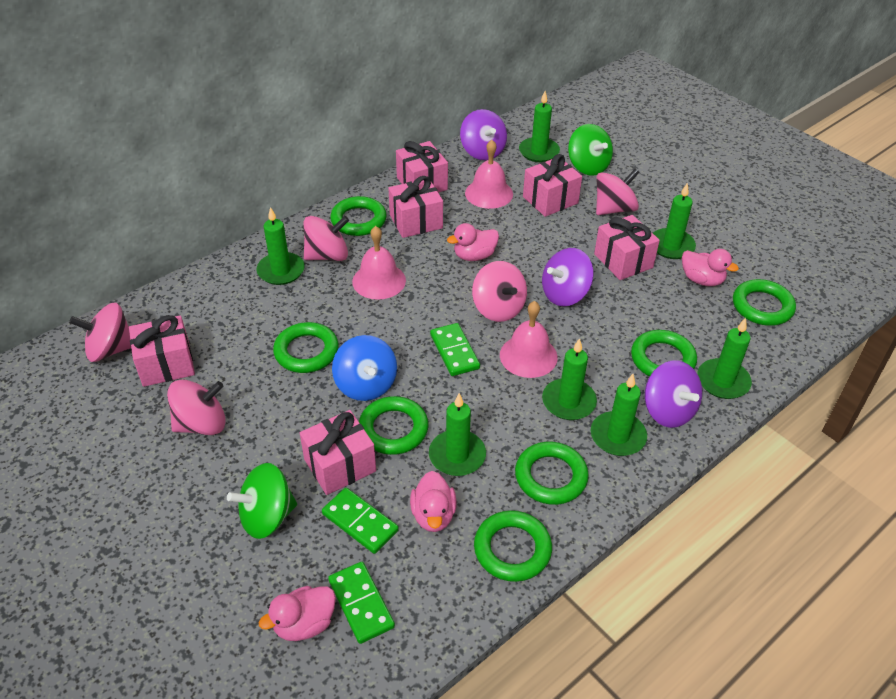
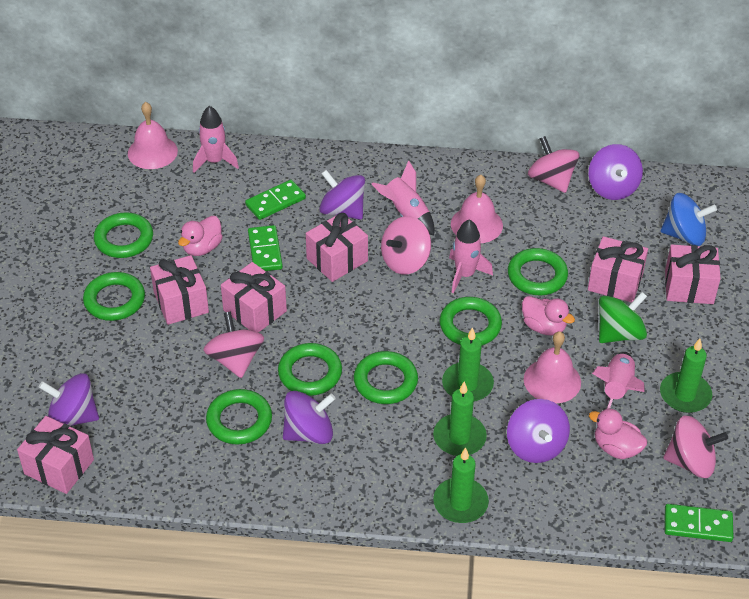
green candle: 7 -> 4
green spinning top: 2 -> 1
pink duck: 4 -> 3
pink rocket: 0 -> 4
pink spinning top: 5 -> 4
purple spinning top: 3 -> 5

